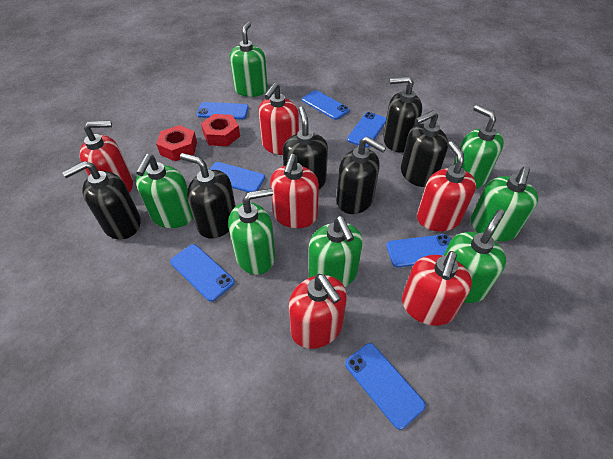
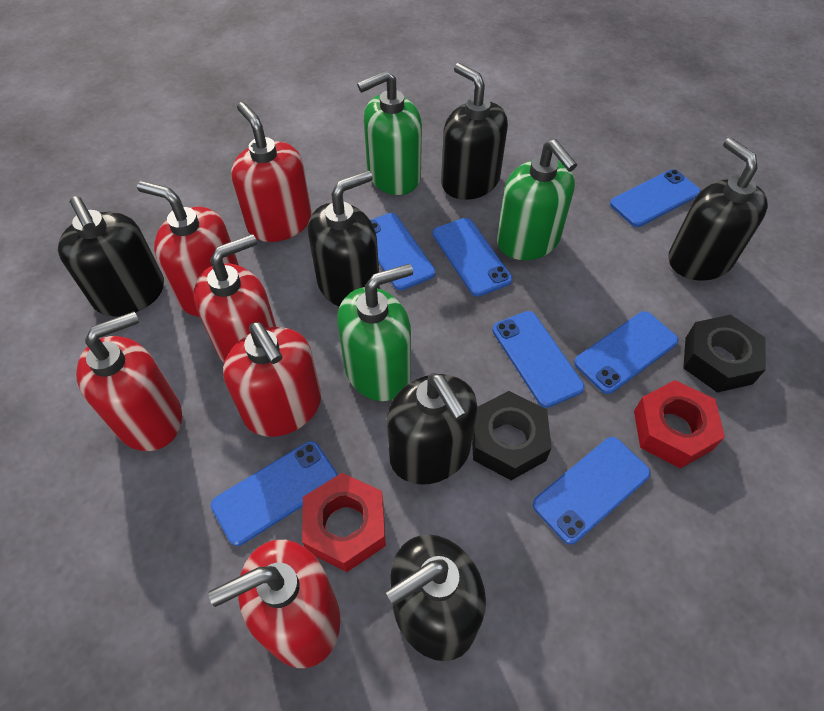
black nut: 0 -> 2
green soap dispenser: 7 -> 3

